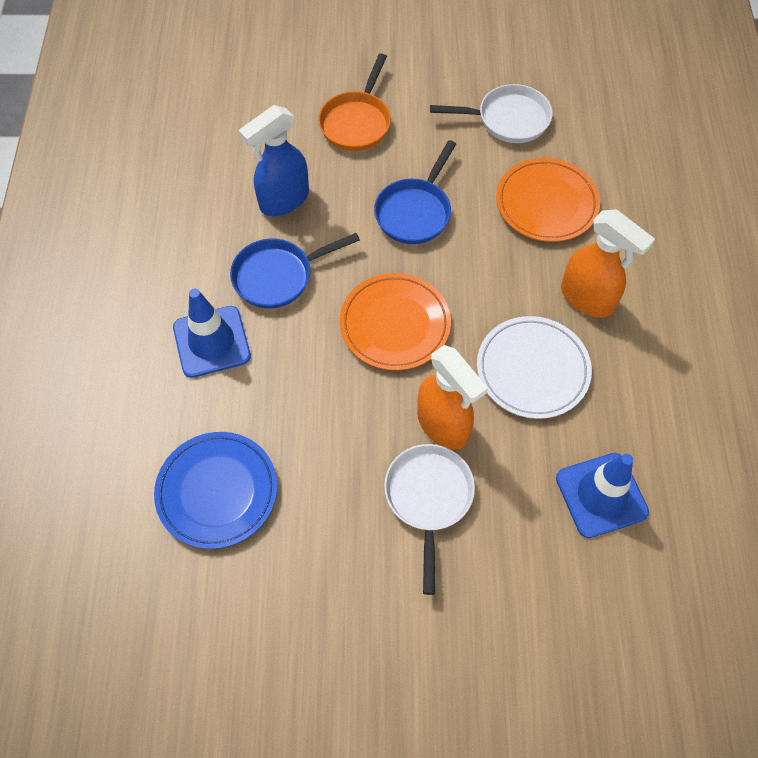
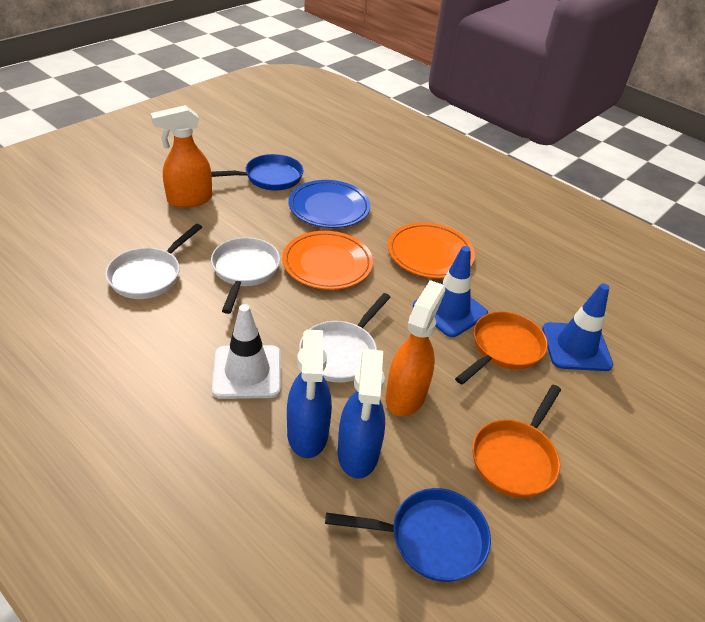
blue spray bottle: 1 -> 2
orange pan: 1 -> 2
white pan: 2 -> 3
white plate: 1 -> 0
white traffic cone: 0 -> 1

